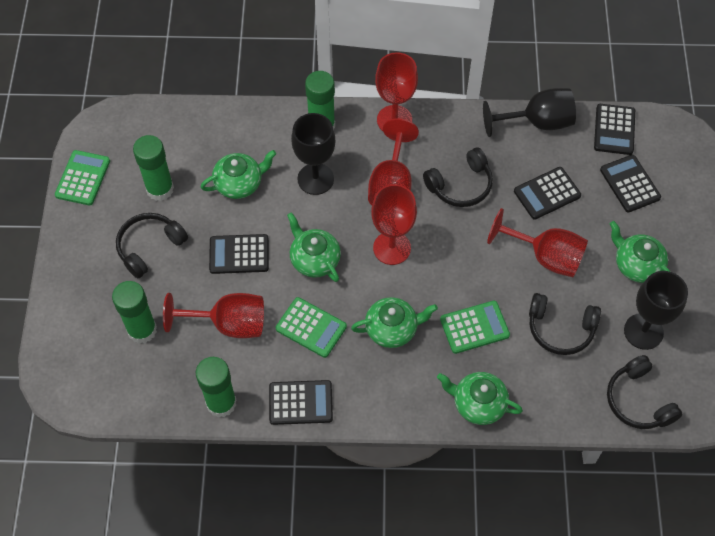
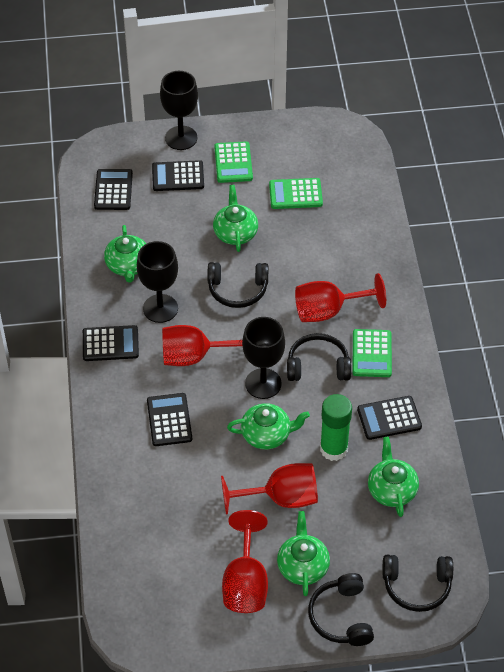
green glue stick: 4 -> 1
red goblet: 5 -> 4

